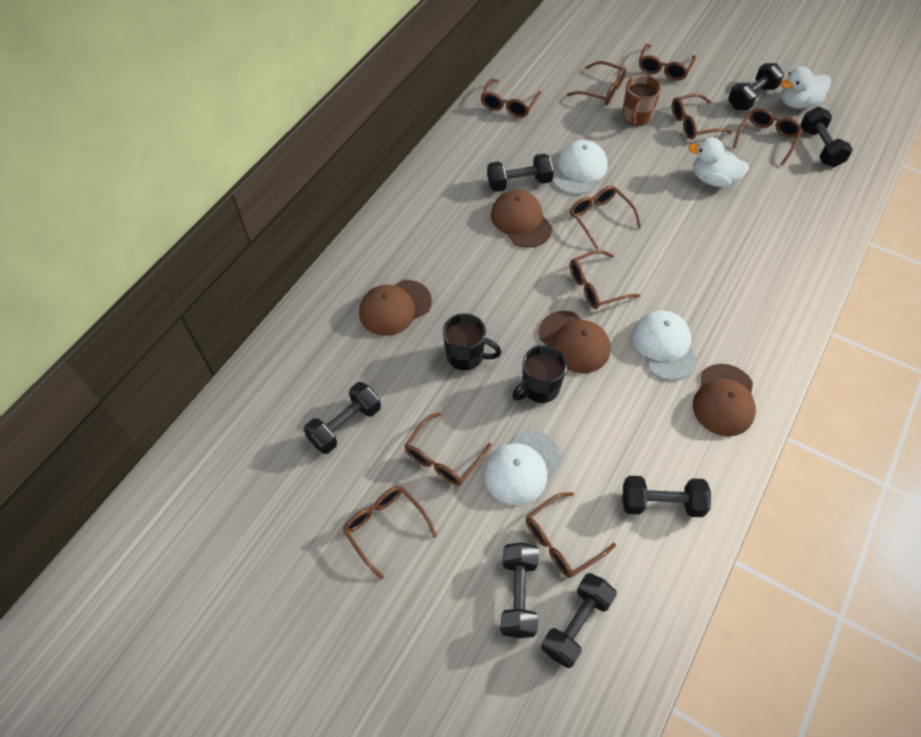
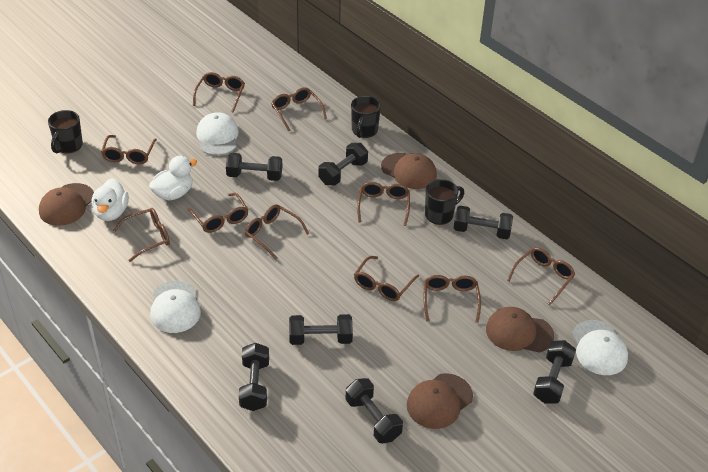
black mug: 2 -> 3
brown mug: 1 -> 0

